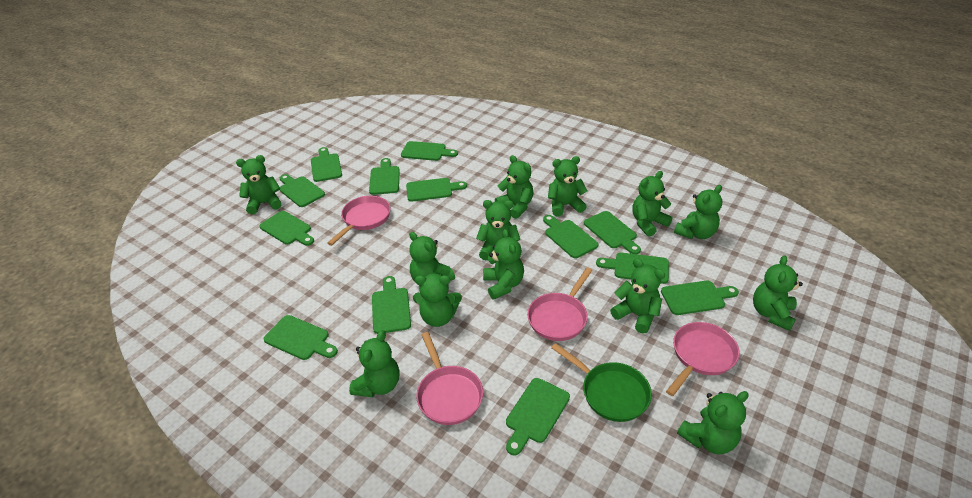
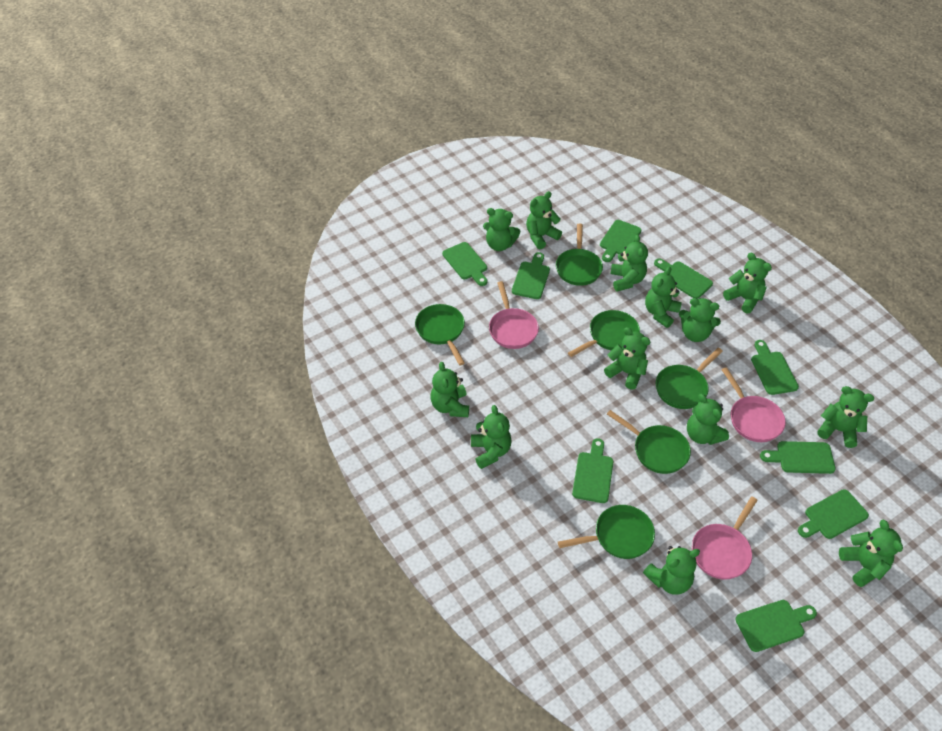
green cutting board: 13 -> 9
green pan: 1 -> 6
pink pan: 4 -> 3

